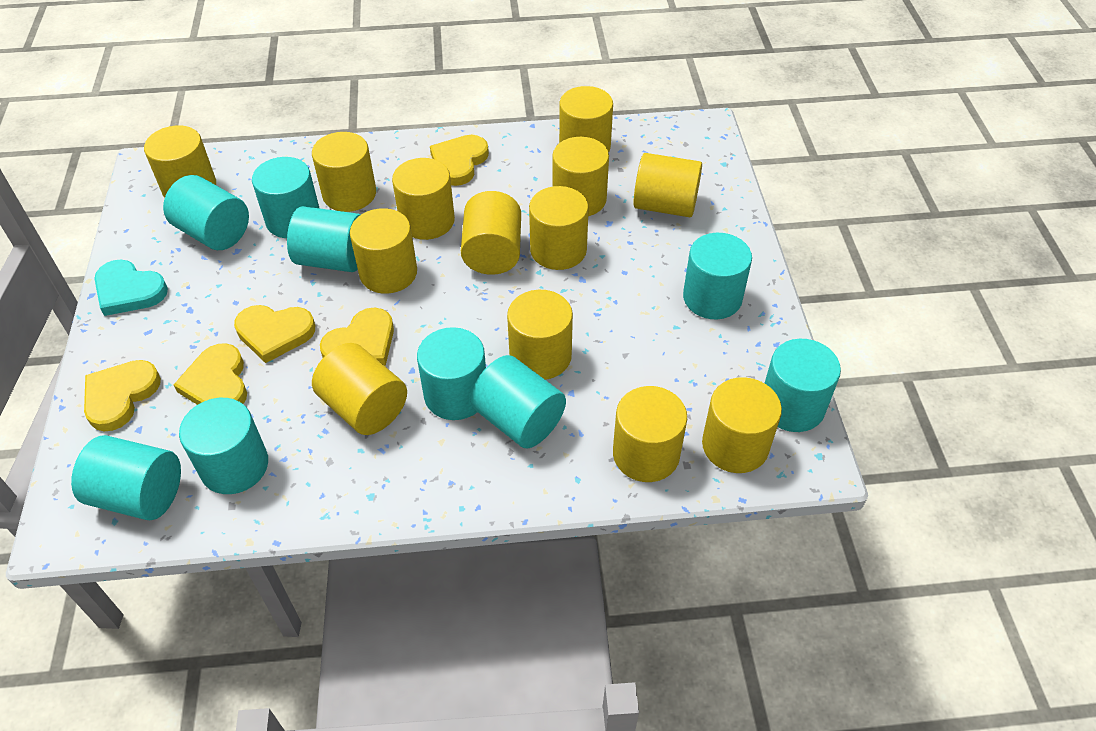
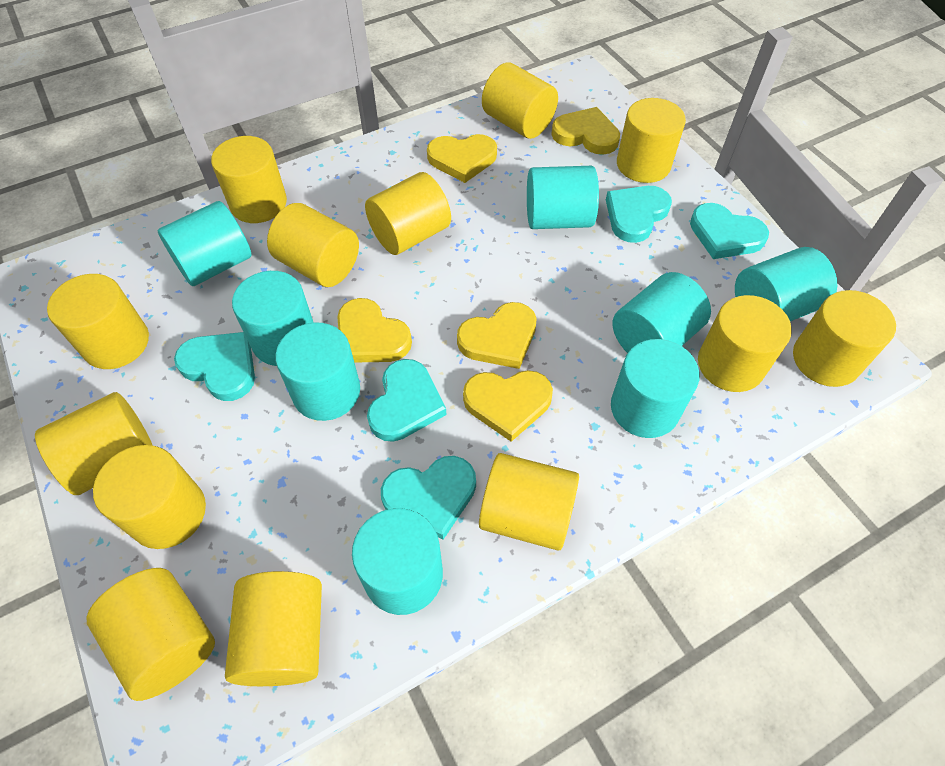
turquoise cylinder: 9 -> 8
turquoise heart: 1 -> 5

